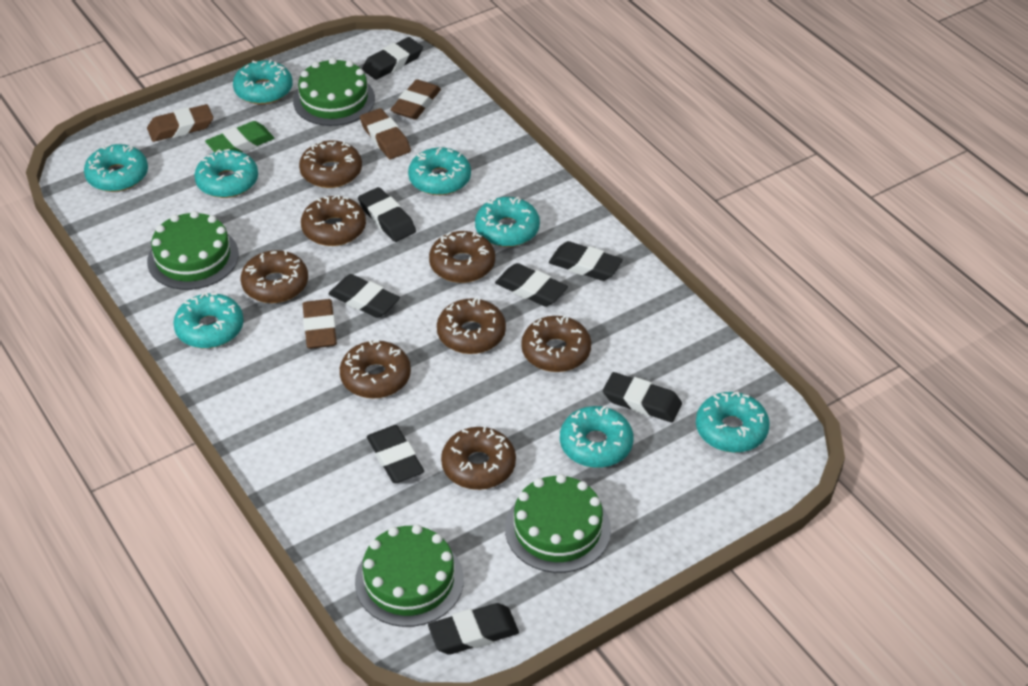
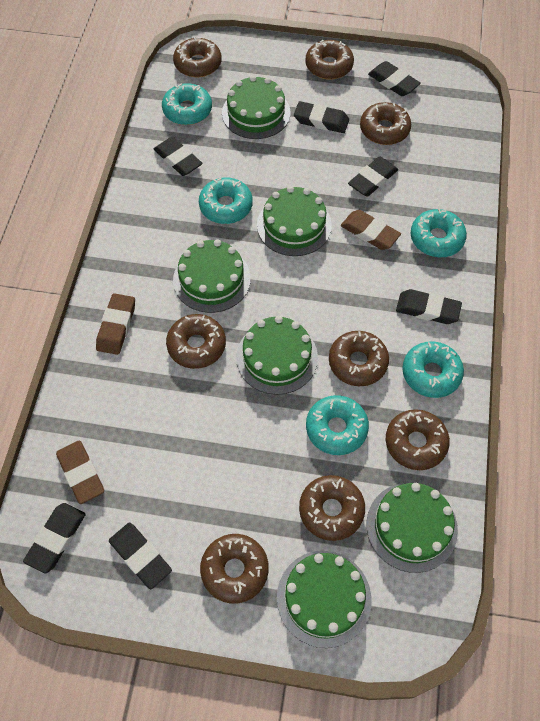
black eraser: 8 -> 7
brown eraser: 4 -> 3
green cake: 4 -> 6
green eraser: 1 -> 0
turquoise donut: 8 -> 5

